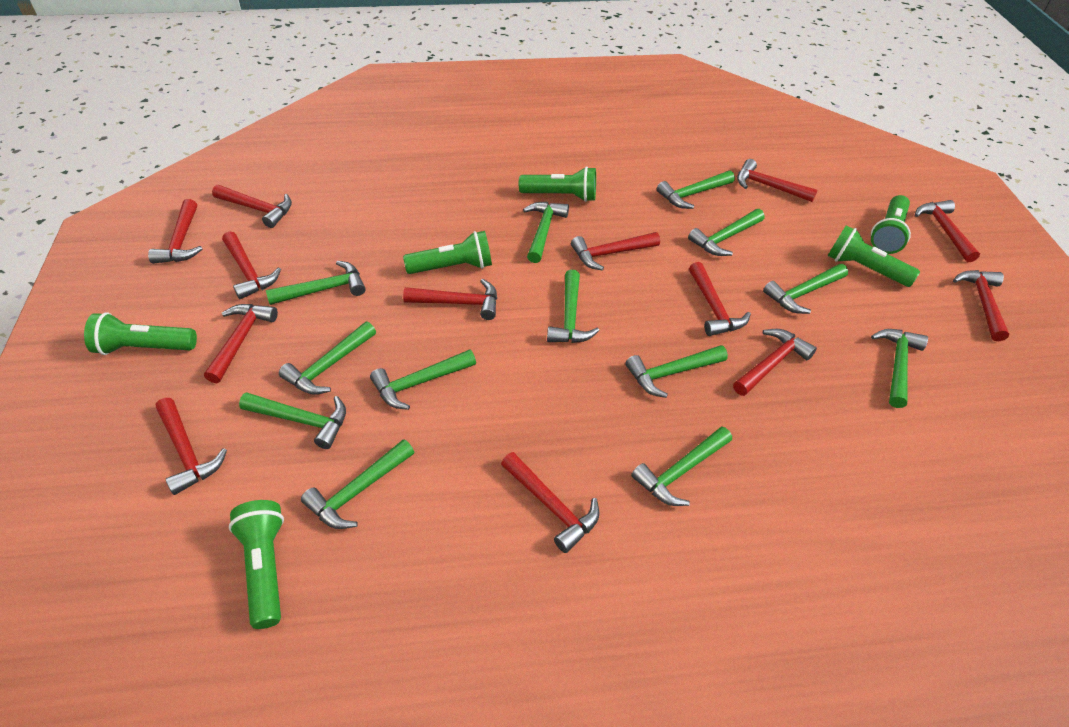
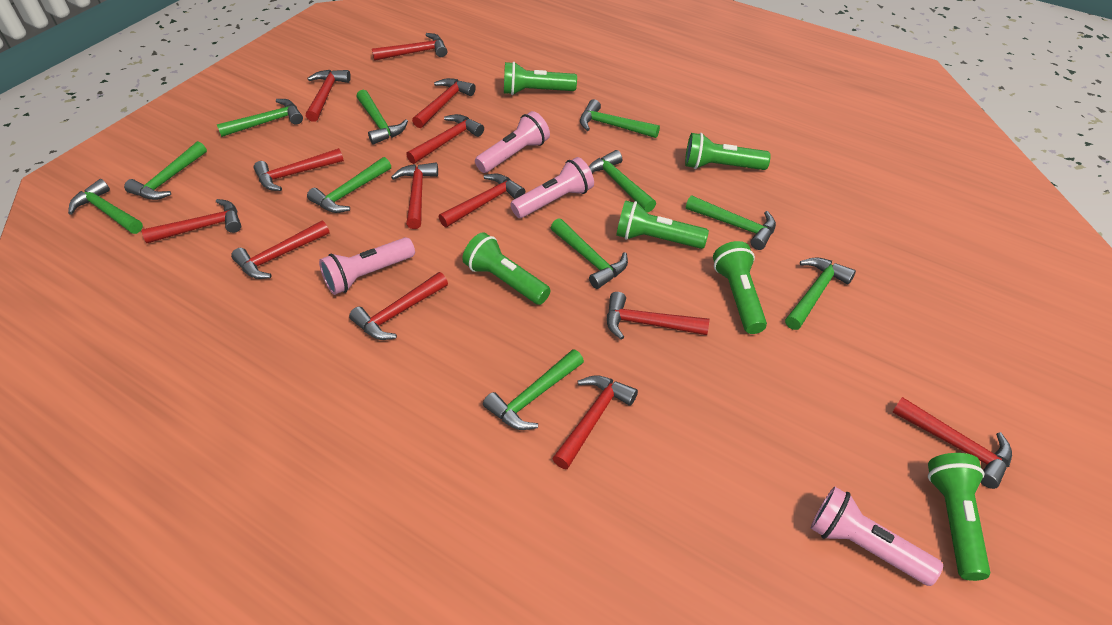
green hammer: 13 -> 11
pink flashlight: 0 -> 4

